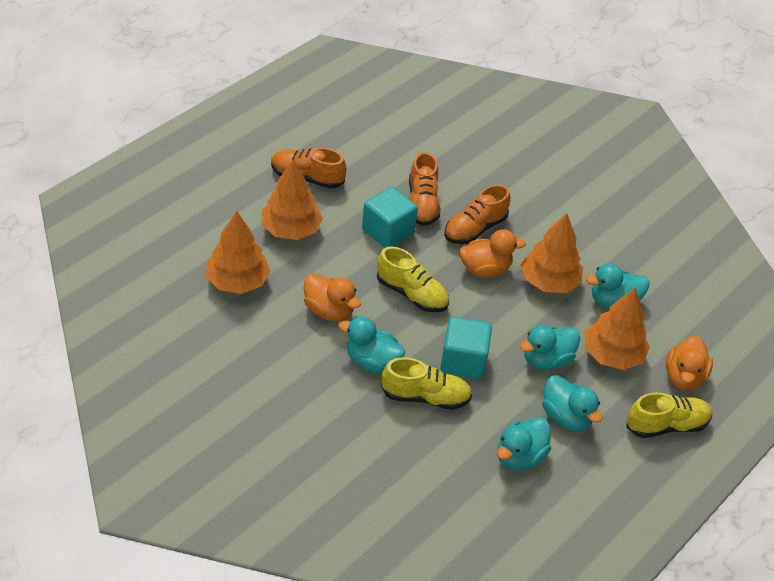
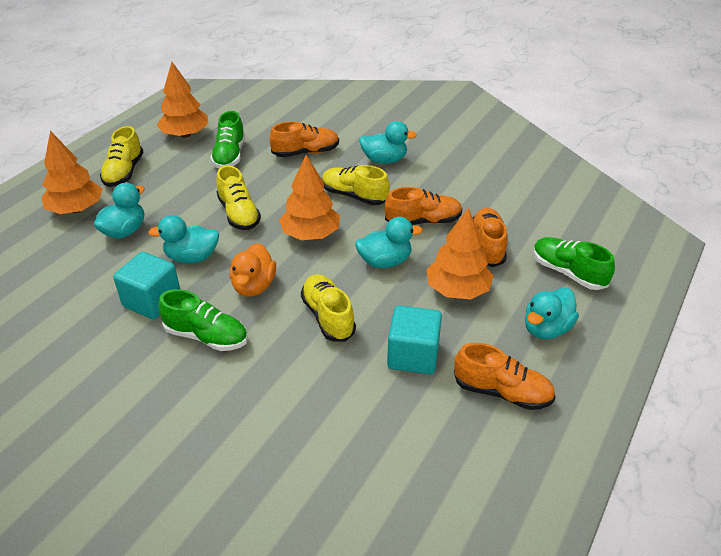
green shoe: 0 -> 3
orange duck: 3 -> 1
orange shoe: 3 -> 4
yellow shoe: 3 -> 4

